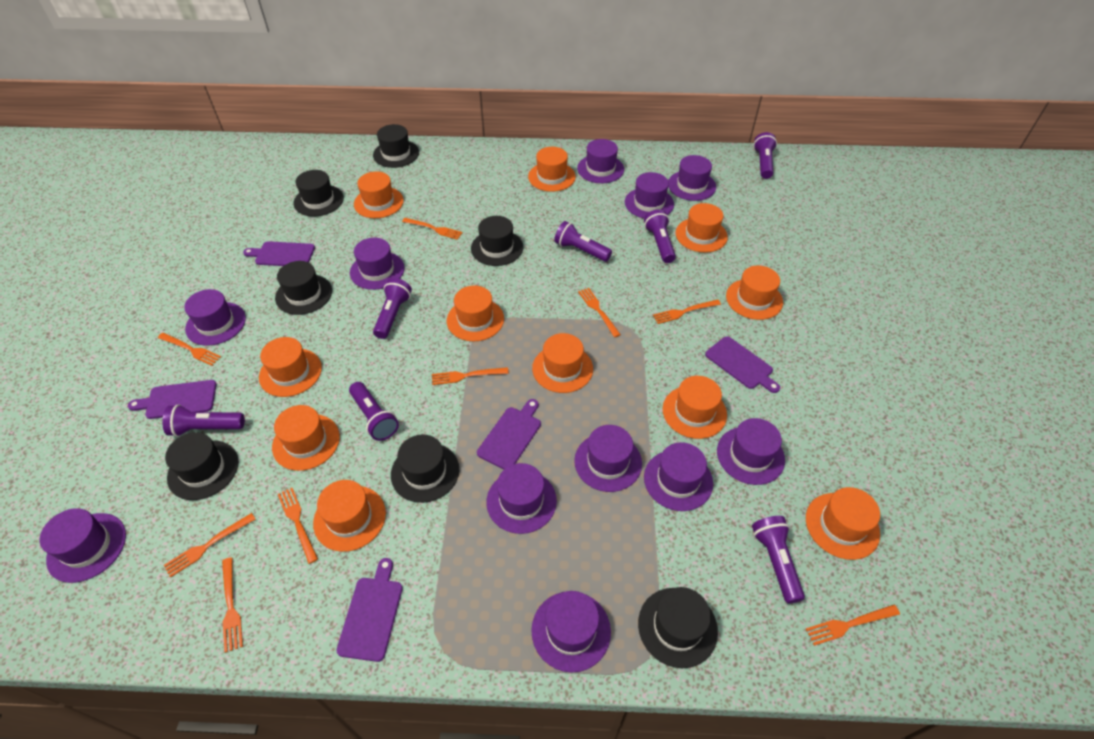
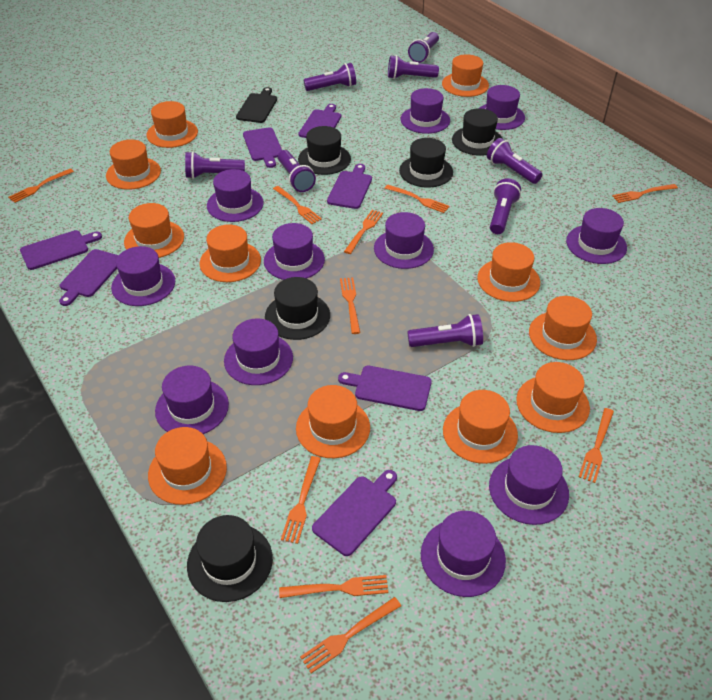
black cutting board: 0 -> 1
black hat: 7 -> 5
orange fork: 9 -> 10
purple cutting board: 5 -> 7
purple flashlight: 7 -> 8

